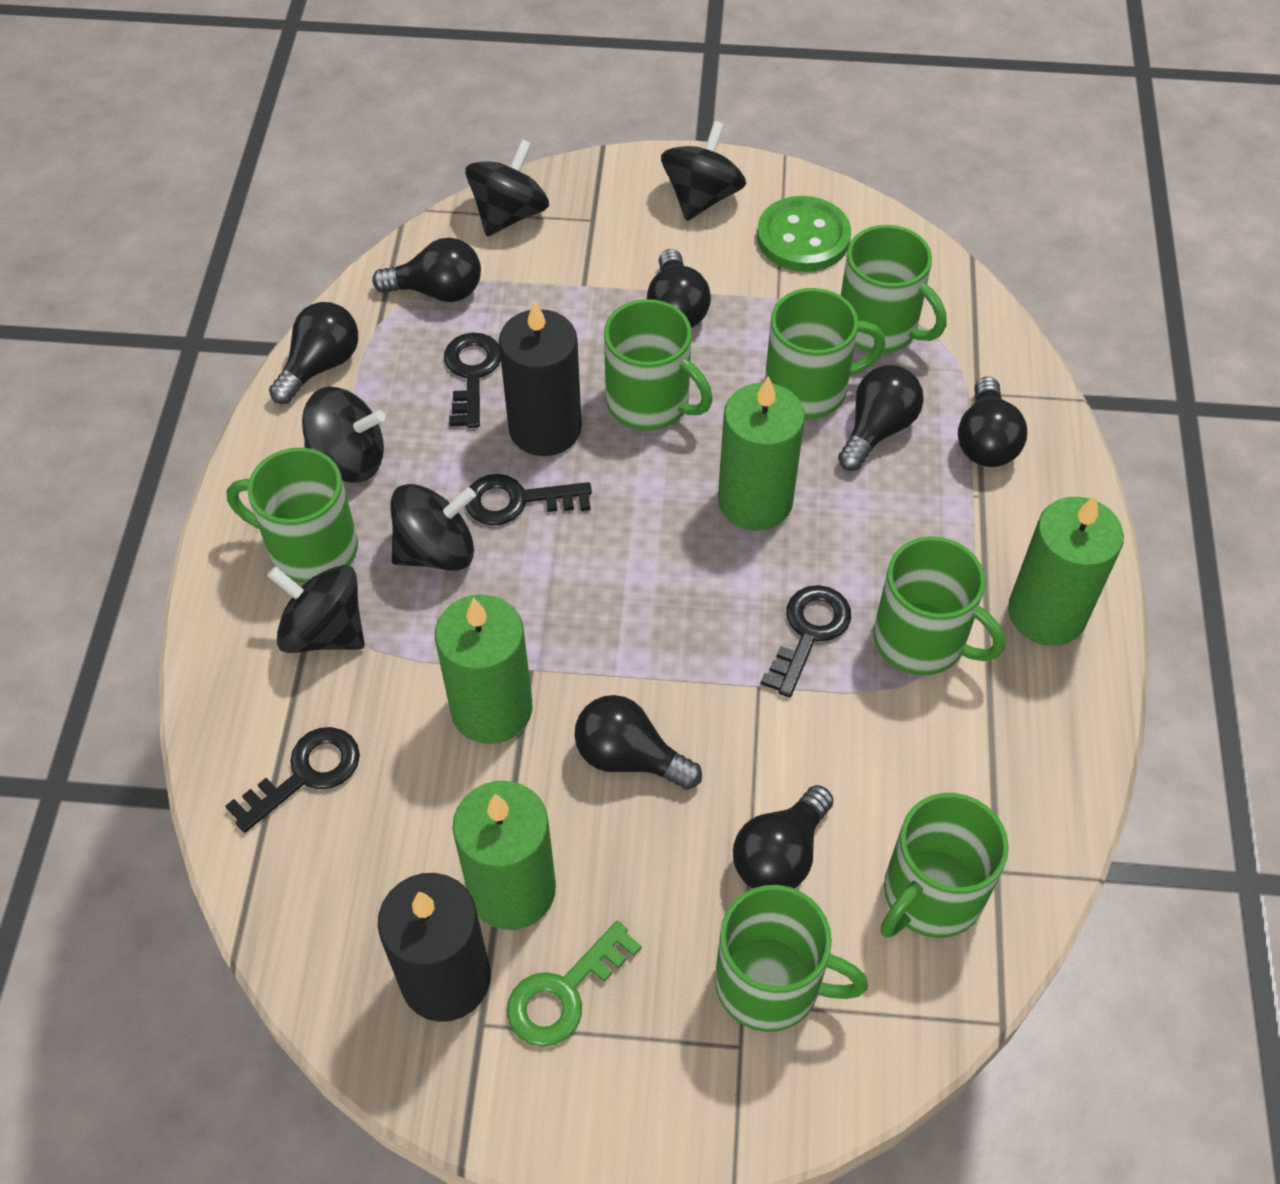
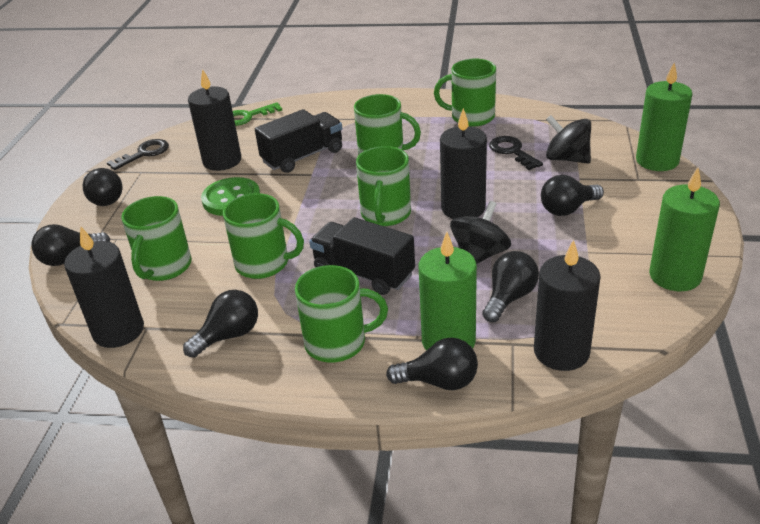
black candle: 2 -> 4
black key: 4 -> 2
black light bulb: 7 -> 6
black spinning top: 5 -> 2
black truck: 0 -> 2
green candle: 4 -> 3
green mug: 7 -> 6

